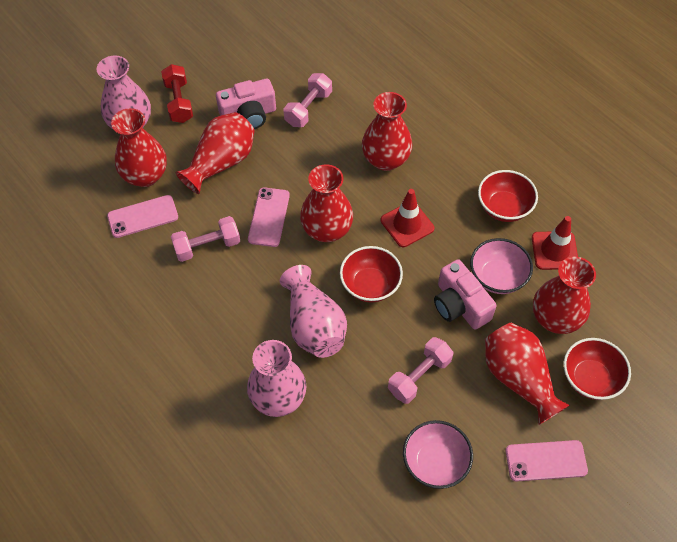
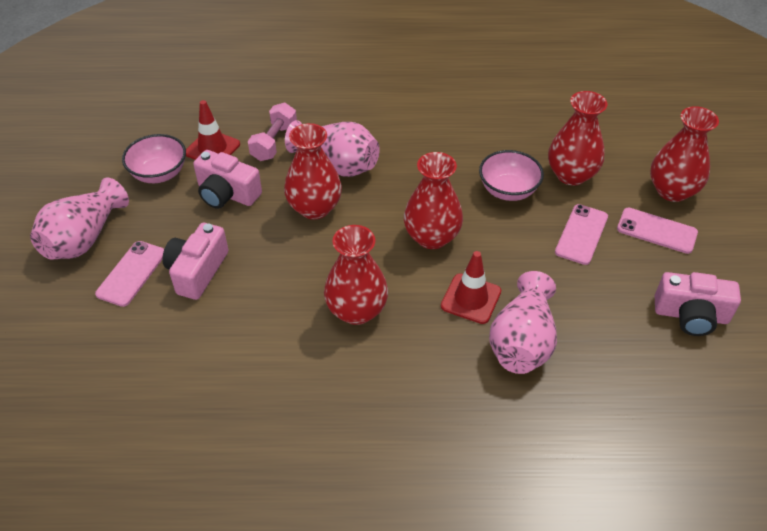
pink camera: 2 -> 3
pink dumbbell: 3 -> 1
red bowl: 3 -> 0
red dumbbell: 1 -> 0
red vase: 6 -> 5

